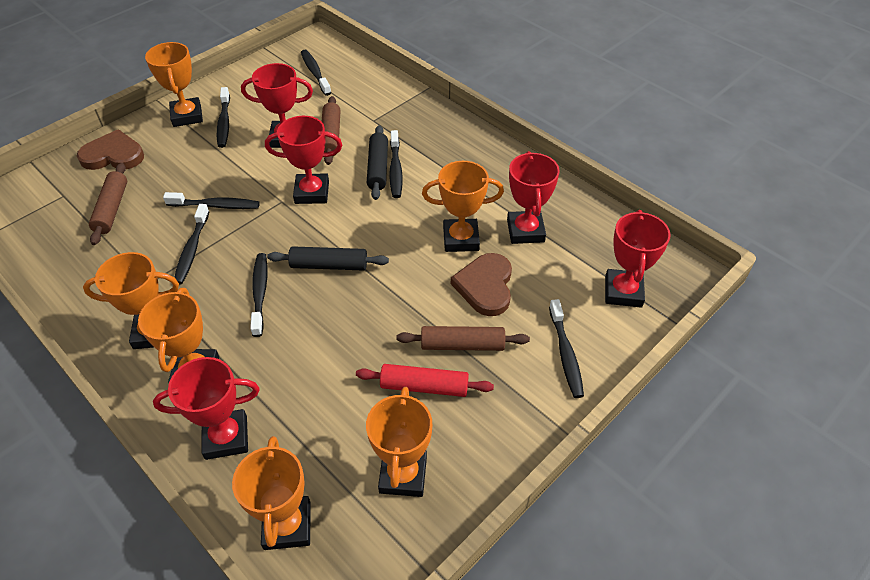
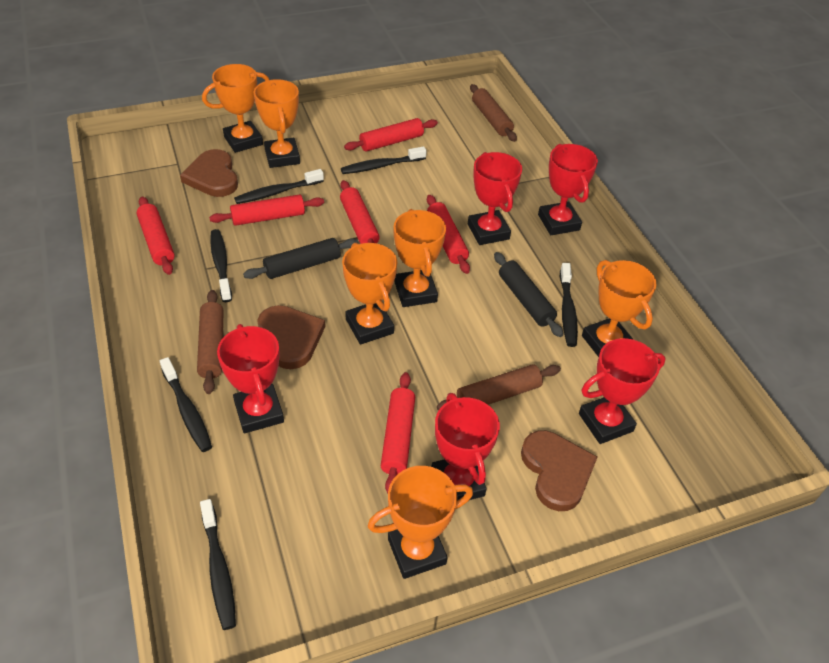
black toothbrush: 7 -> 6
brown heart: 2 -> 3
red rolling pin: 1 -> 6

